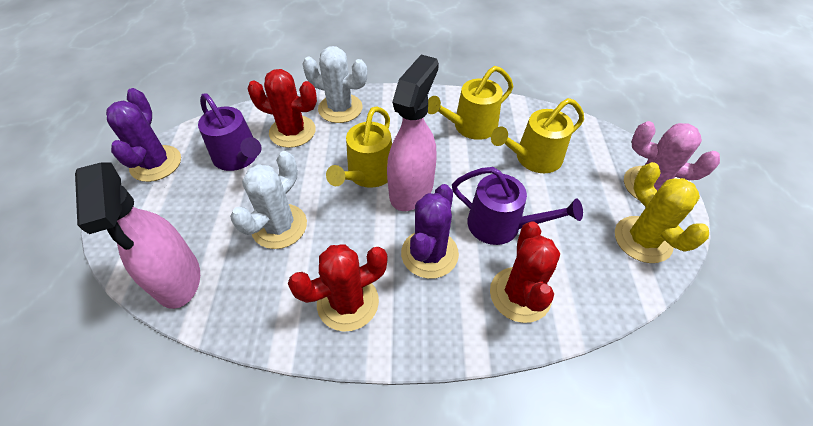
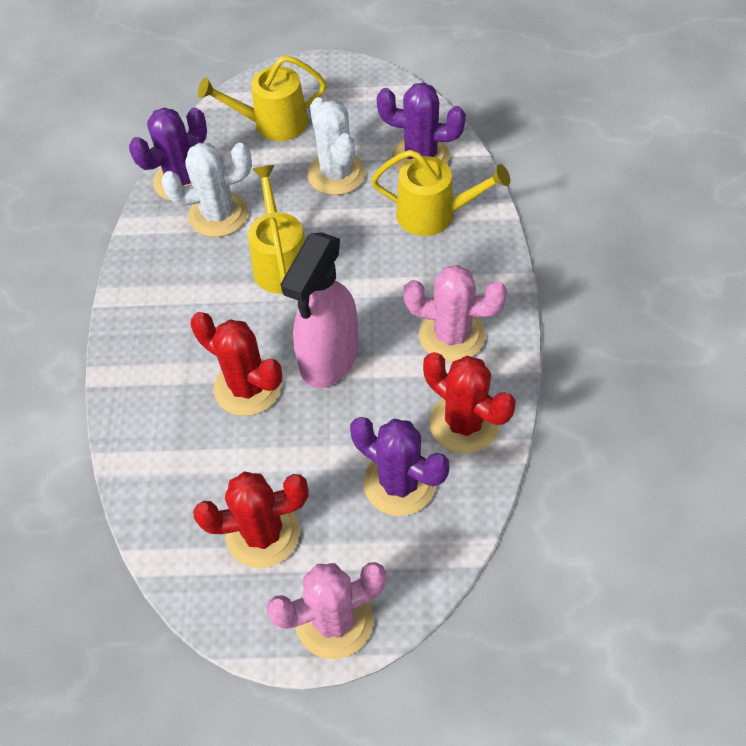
pink cactus: 1 -> 2
pink spray bottle: 2 -> 1
purple cactus: 2 -> 3
purple watering can: 2 -> 0
yellow cactus: 1 -> 0

